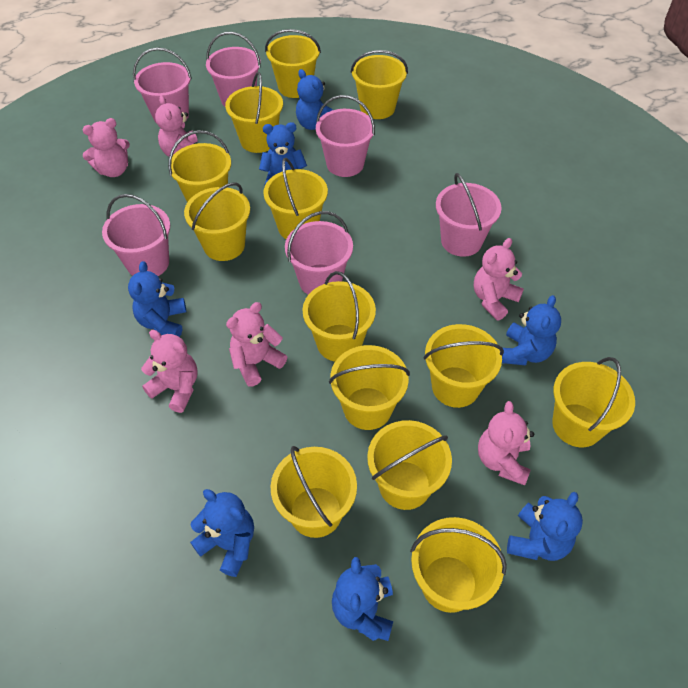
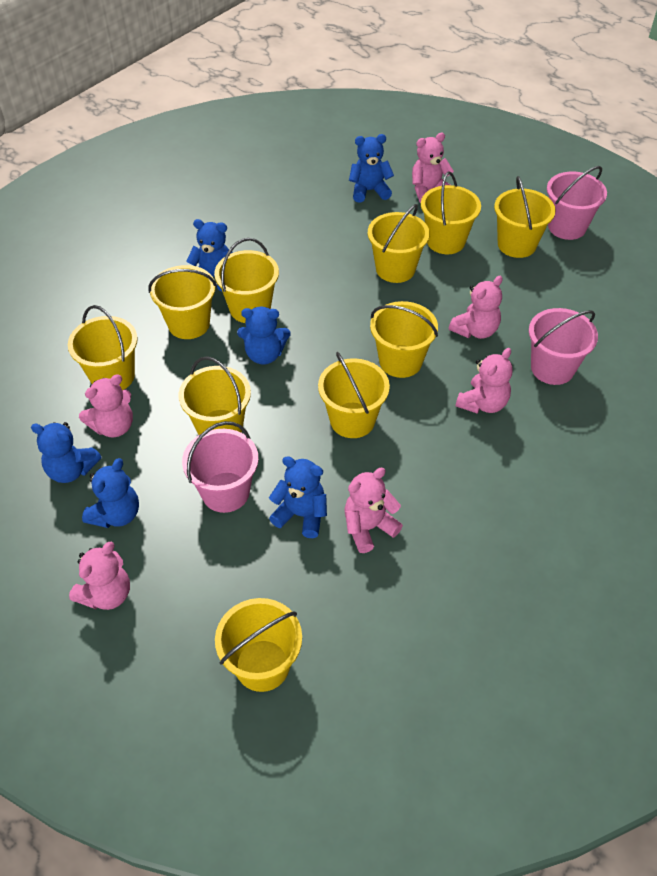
blue teddy bear: 7 -> 6
pink bucket: 6 -> 3
yellow bucket: 13 -> 10

